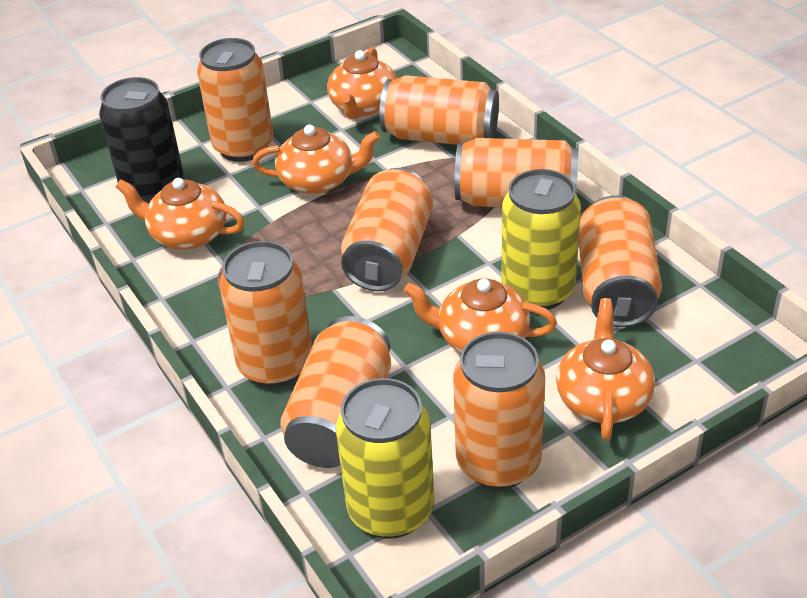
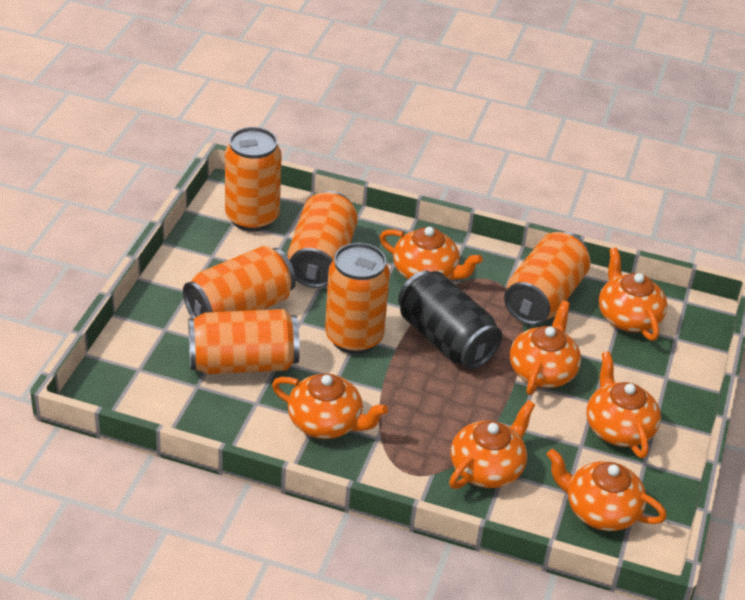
orange can: 8 -> 6
orange teapot: 5 -> 7
yellow can: 2 -> 0

